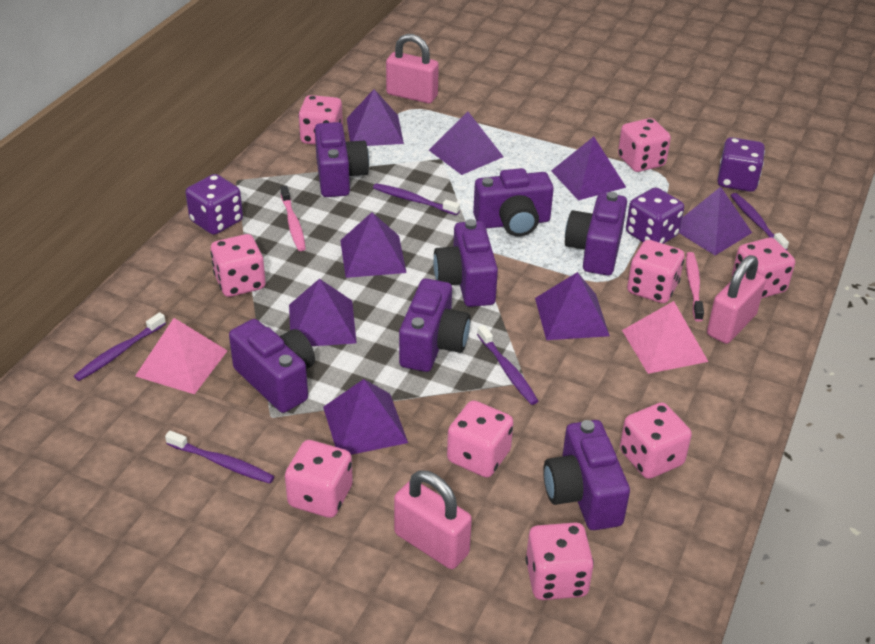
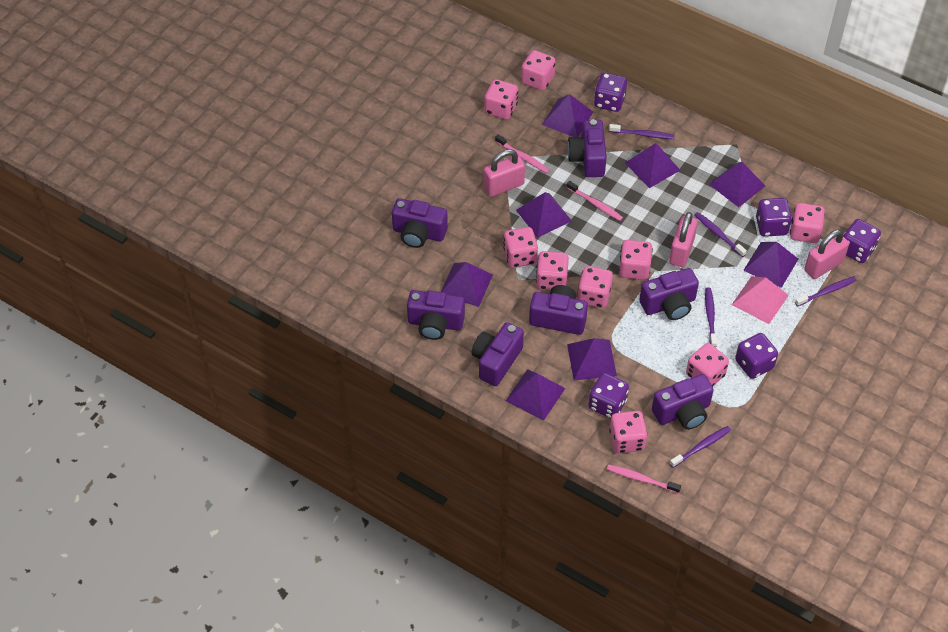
pink pyramid: 2 -> 1
pink toothbrush: 2 -> 3
purple dice: 3 -> 5

